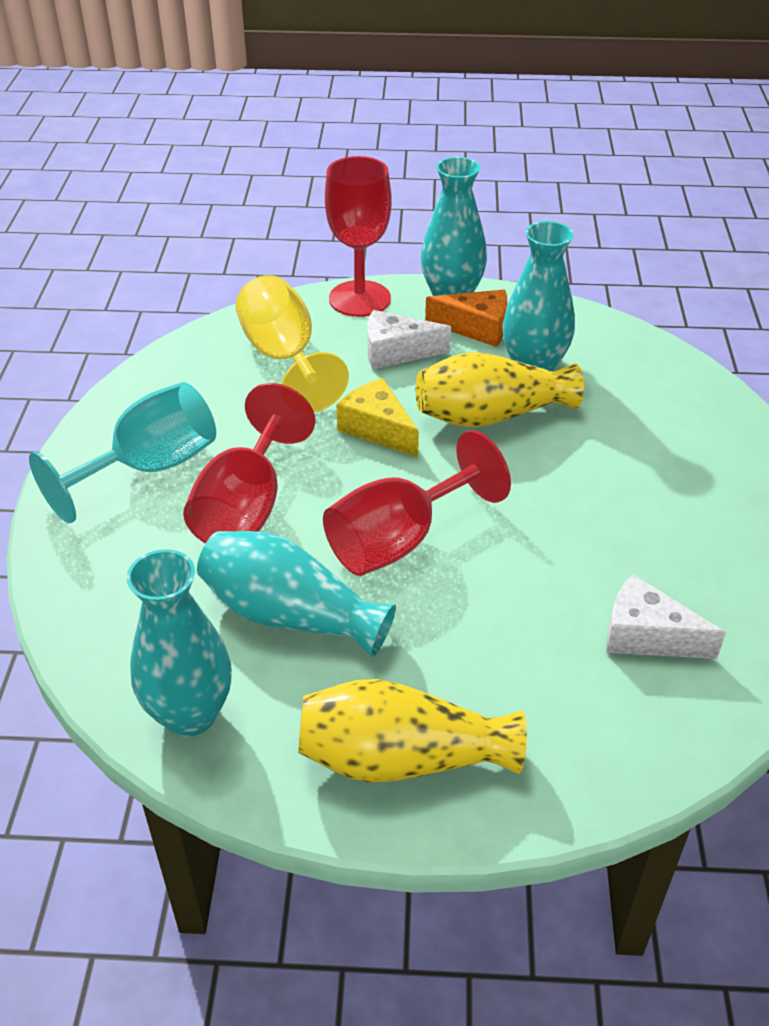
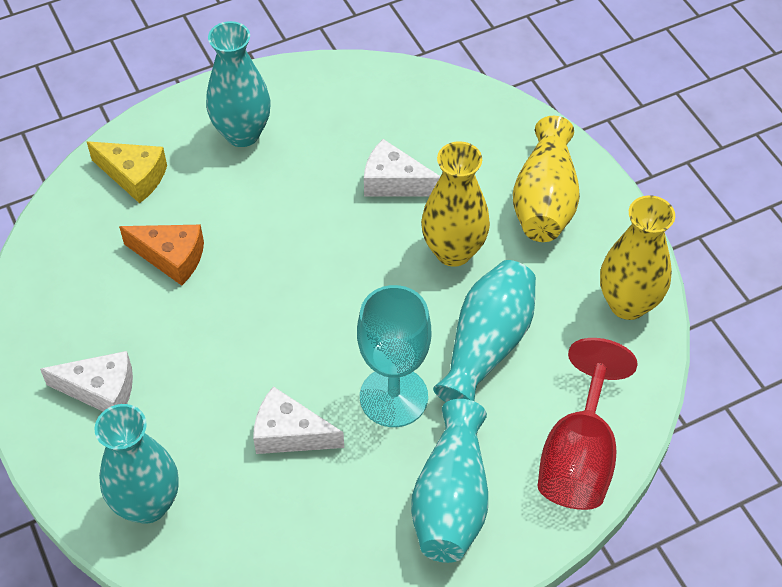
red goblet: 3 -> 1
white cheese: 2 -> 3
yellow goblet: 1 -> 0
yellow vase: 2 -> 3

